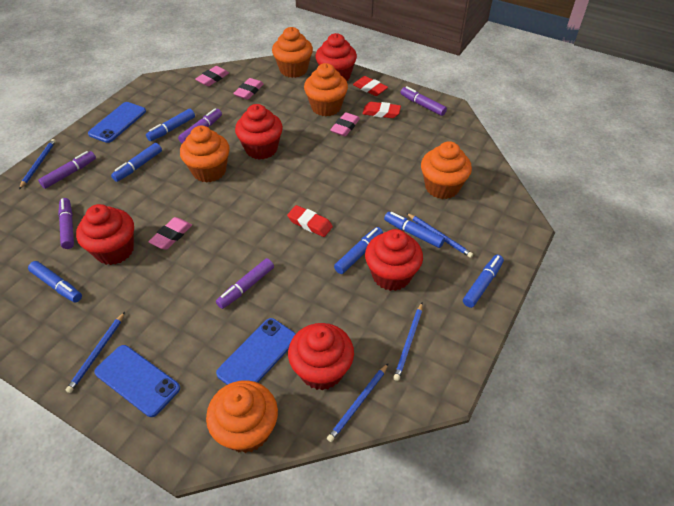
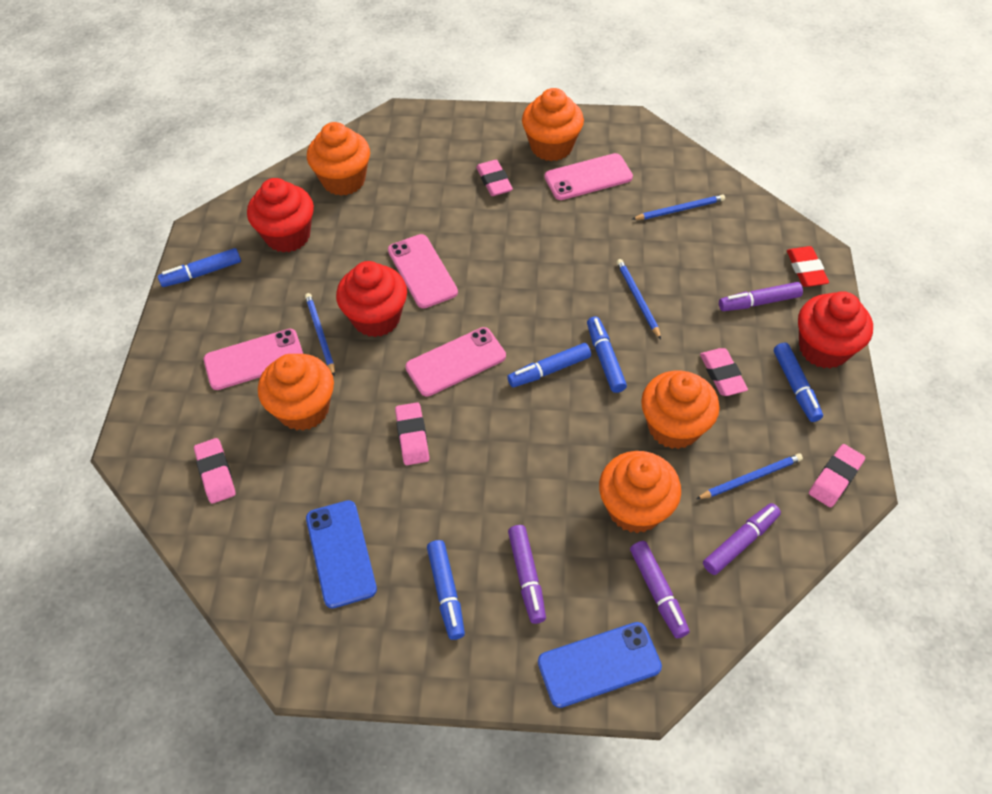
blue marker: 6 -> 5
blue pencil: 5 -> 4
blue phone: 3 -> 2
pink eraser: 4 -> 5
pink phone: 0 -> 4
purple marker: 5 -> 4
red cupcake: 5 -> 3
red eraser: 3 -> 1

